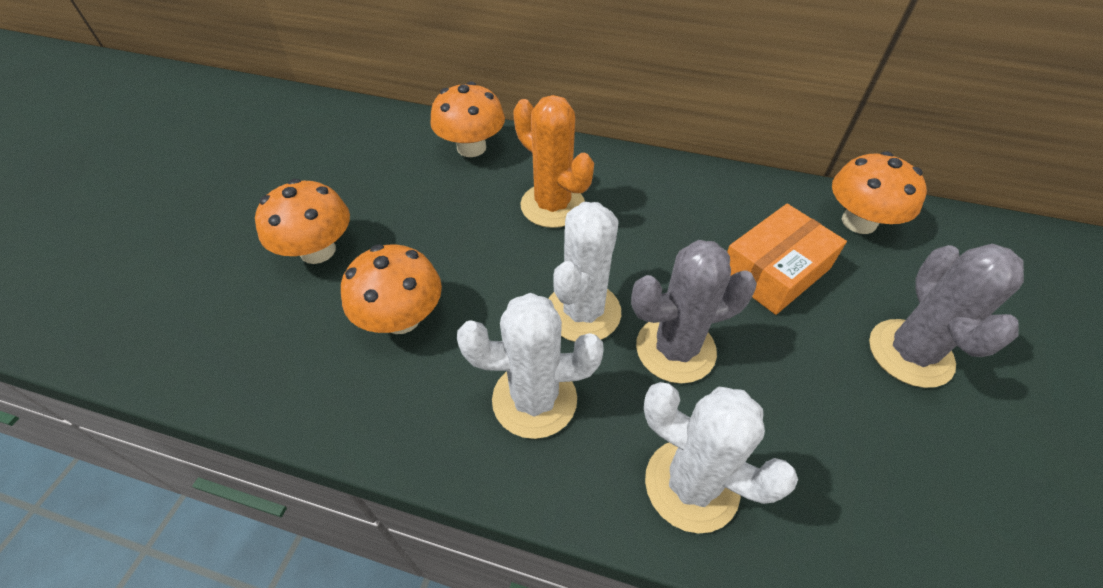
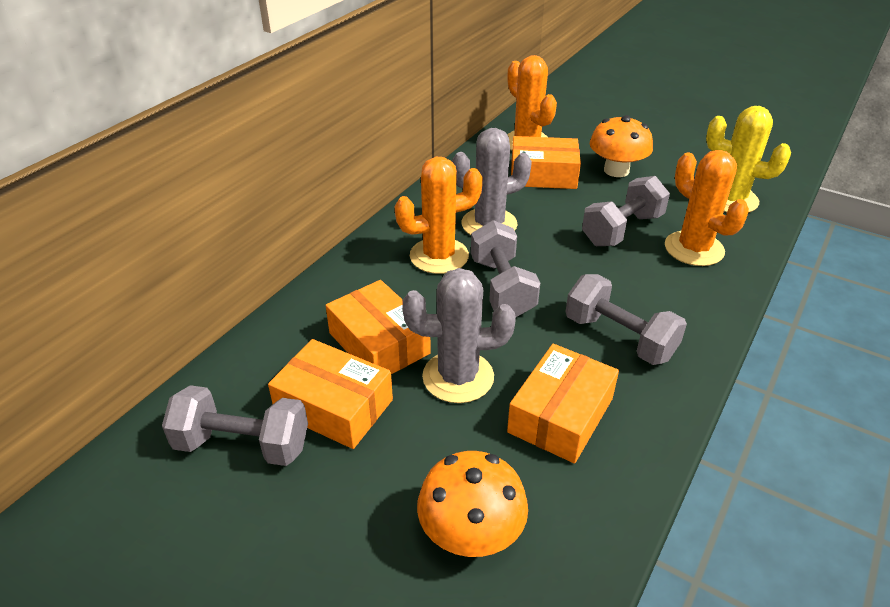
grey dumbbell: 0 -> 4
orange box: 1 -> 4
orange cactus: 1 -> 3
orange mushroom: 4 -> 2
white cactus: 3 -> 0
yellow cactus: 0 -> 1

